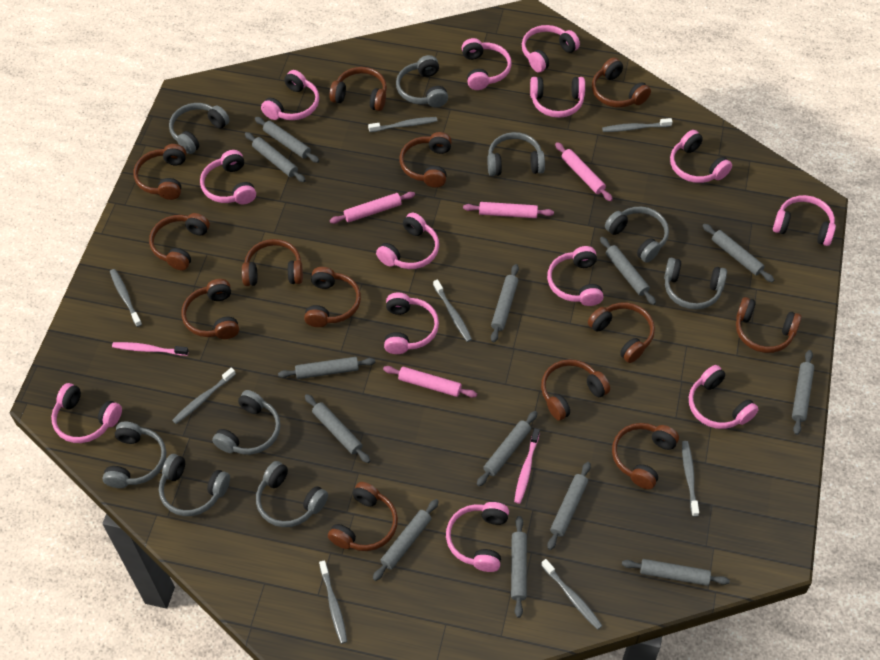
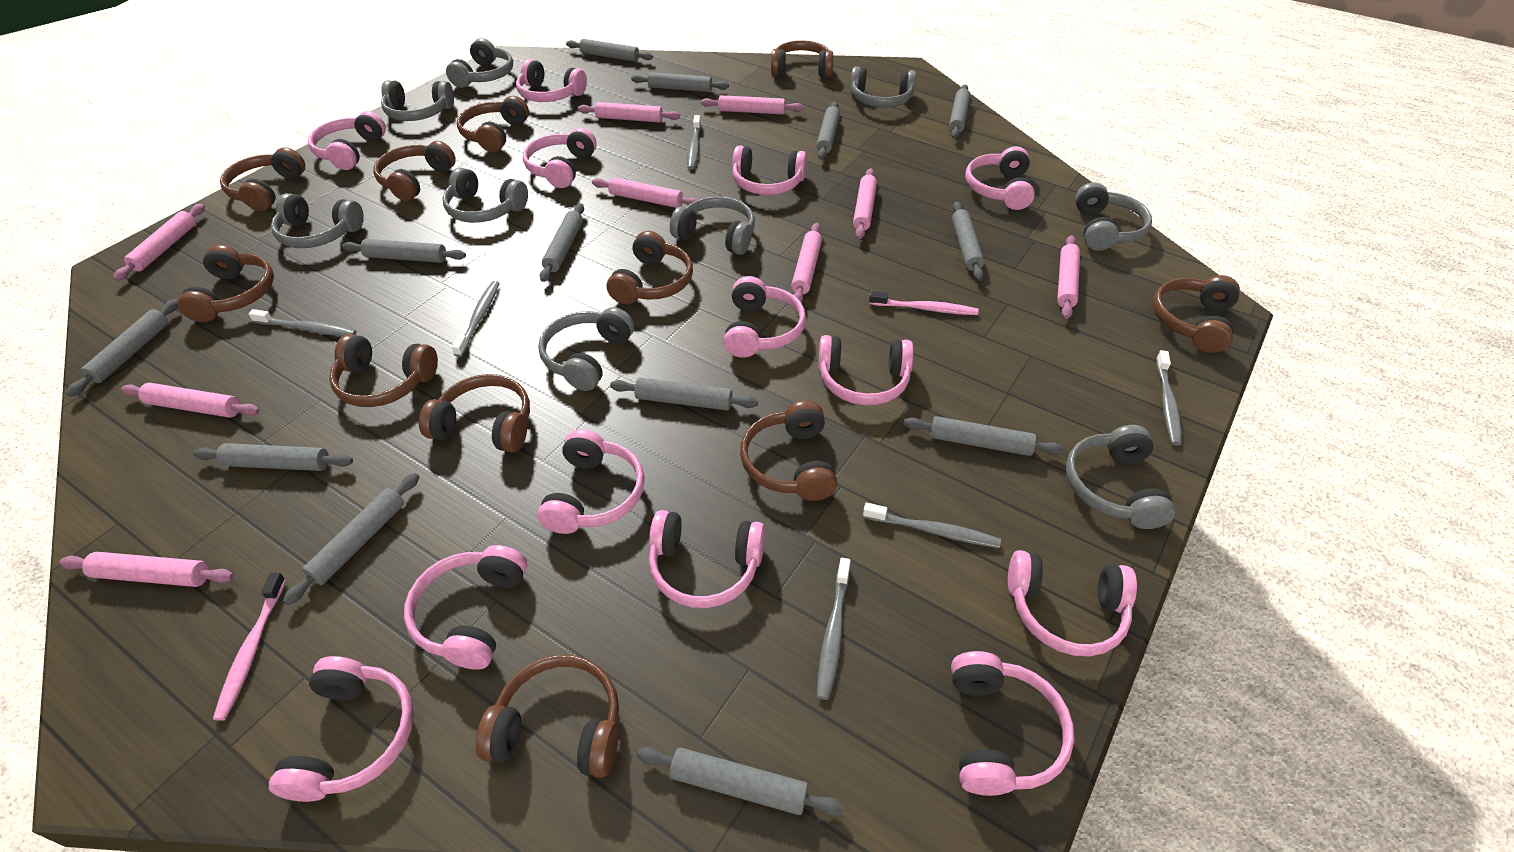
brown headphones: 13 -> 11
grey toothbrush: 8 -> 6
pink rolling pin: 4 -> 9

